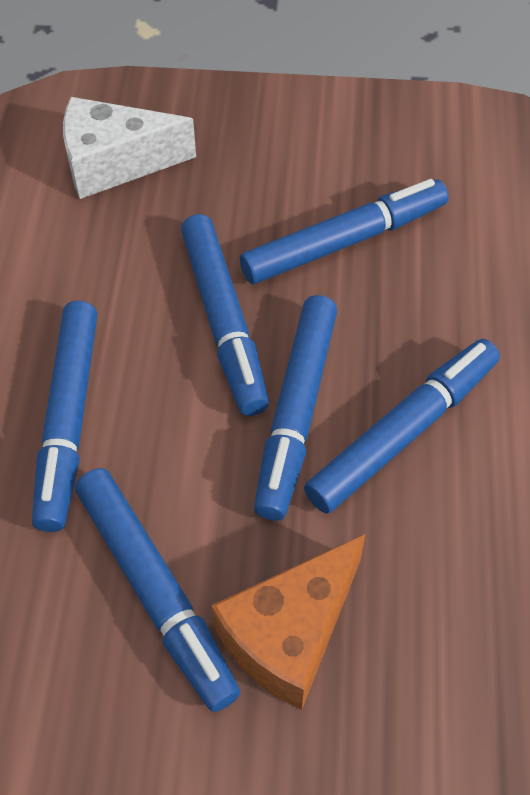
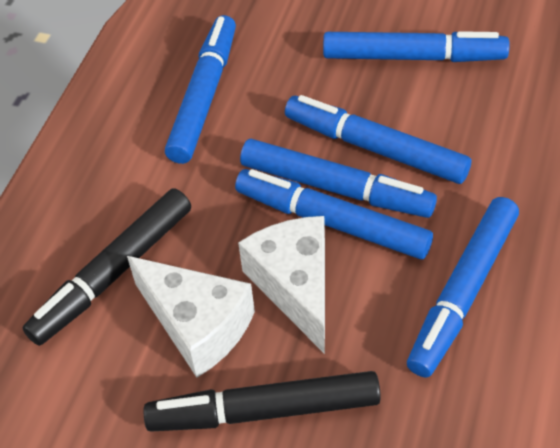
black marker: 0 -> 2
orange cheese: 1 -> 0
white cheese: 1 -> 2

